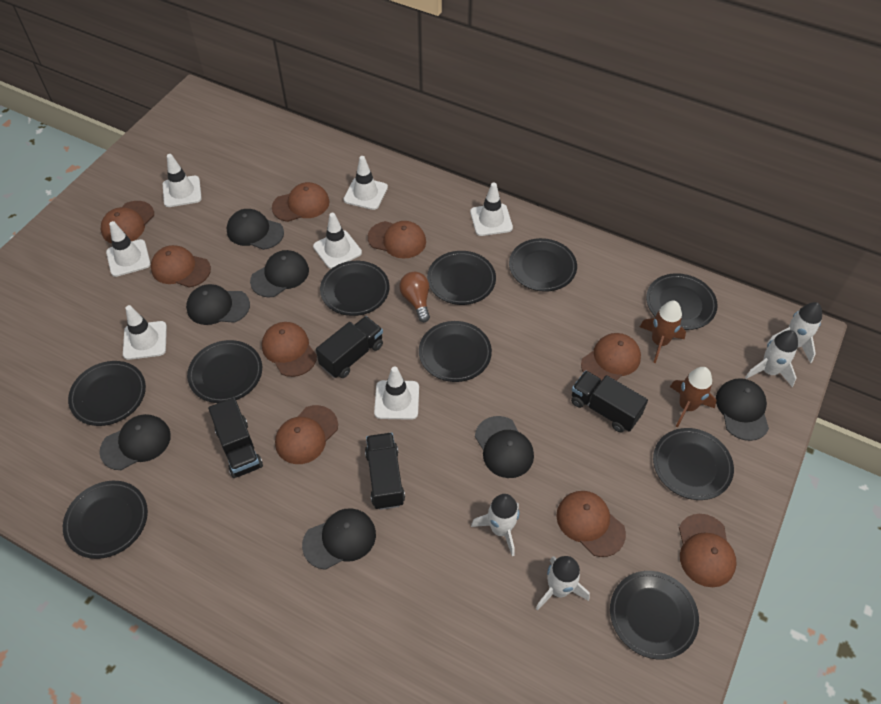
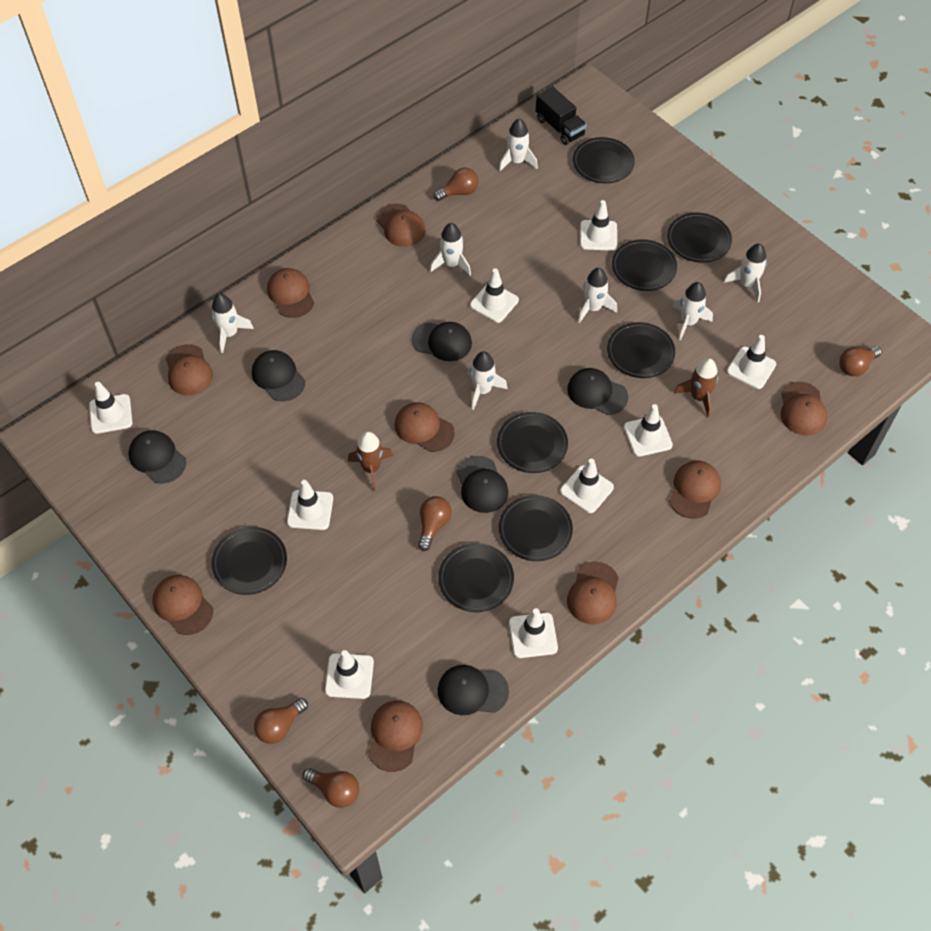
black cap: 7 -> 6
black plate: 10 -> 8
black truck: 4 -> 1
brown light bulb: 1 -> 5
white rocket: 4 -> 7
white traffic cone: 7 -> 9

